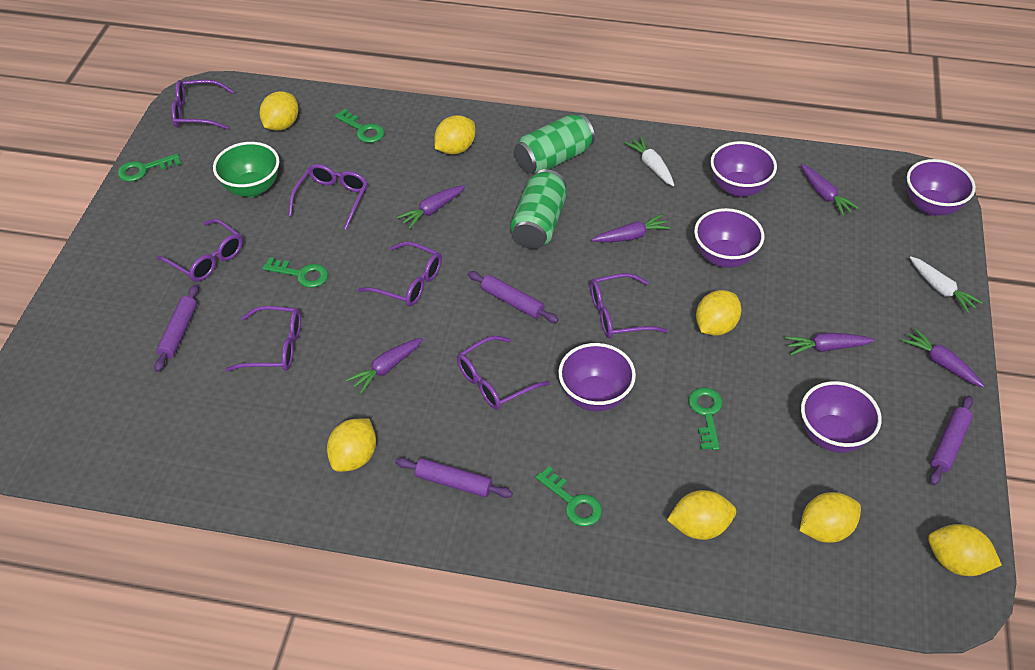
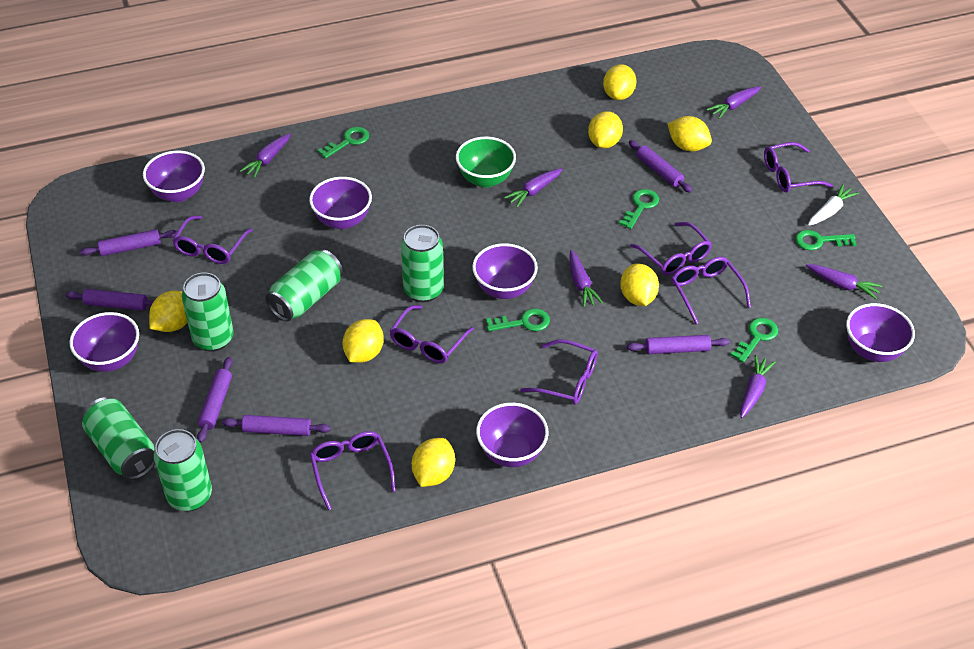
green can: 2 -> 5
purple bowl: 5 -> 6
purple rolling pin: 4 -> 6
white carrot: 2 -> 1

